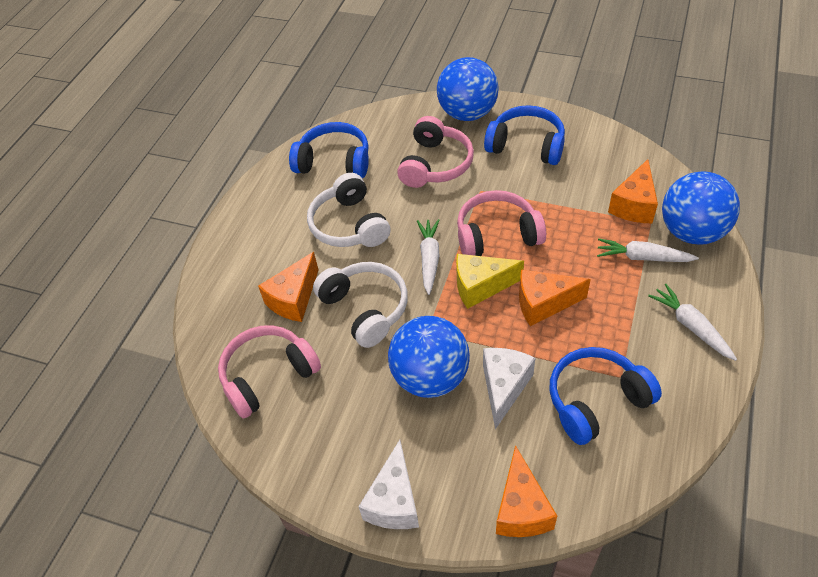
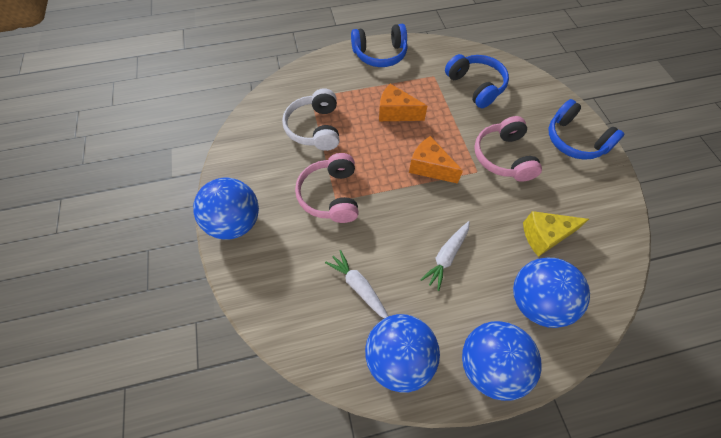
blue ball: 3 -> 4
orange cheese: 4 -> 2
pink headphones: 3 -> 2
white carrot: 3 -> 2
white cheese: 2 -> 0
white headphones: 2 -> 1

